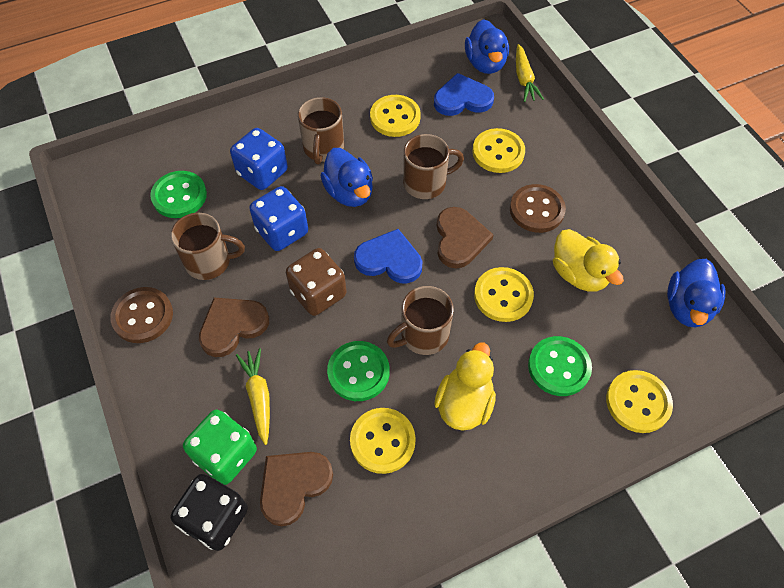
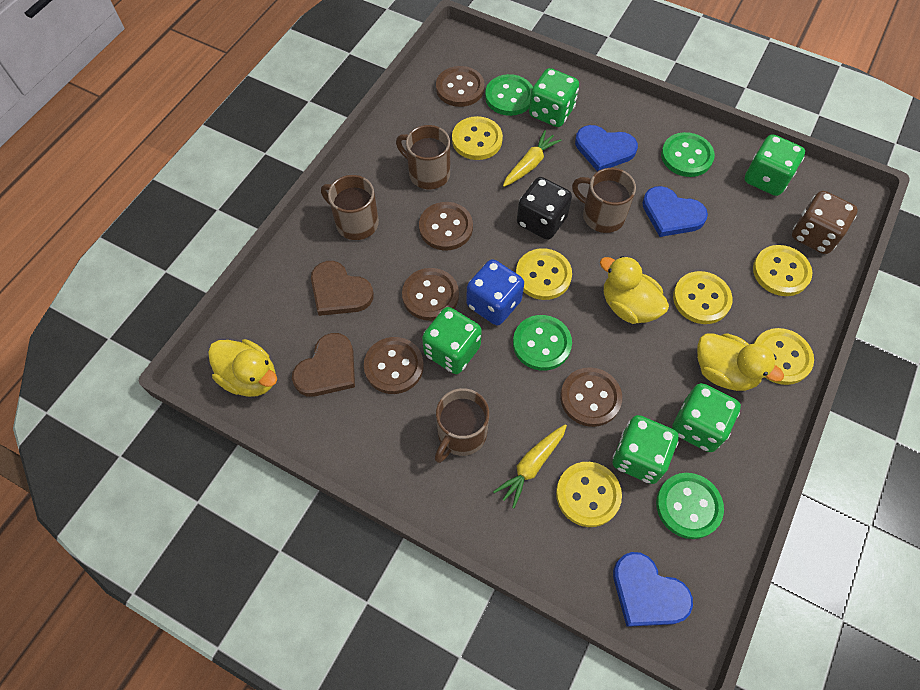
blue dice: 2 -> 1
blue duck: 3 -> 0
blue heart: 2 -> 3
brown button: 2 -> 5
brown heart: 3 -> 2
green button: 3 -> 4
green dice: 1 -> 5
yellow button: 5 -> 6
yellow duck: 2 -> 3

